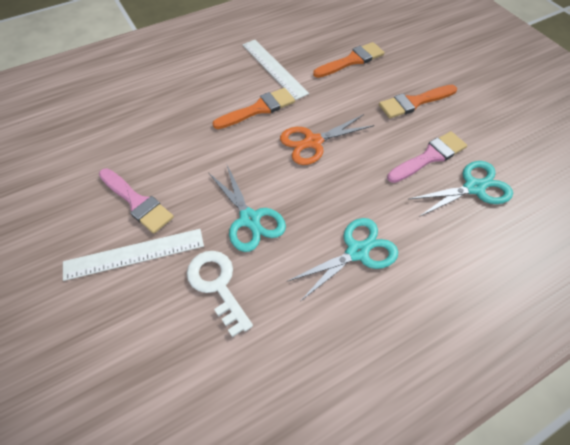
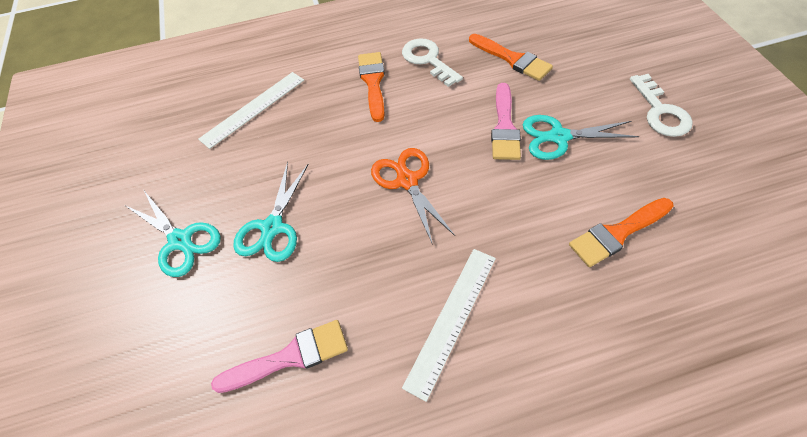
white key: 1 -> 2

